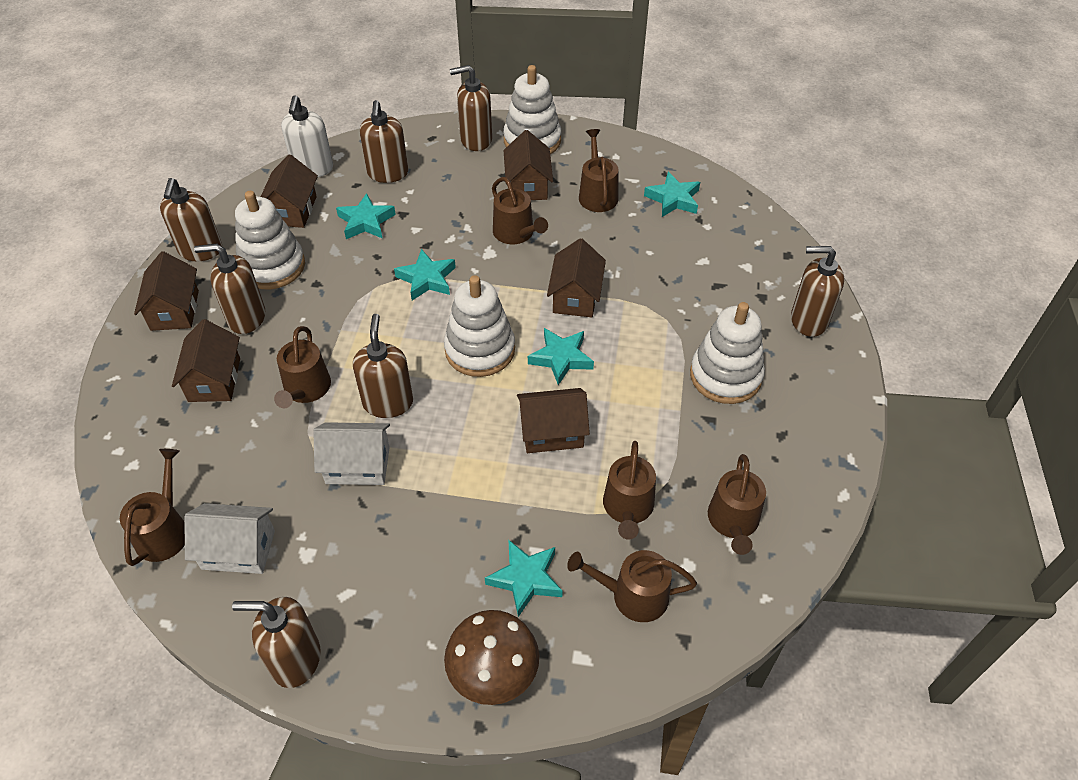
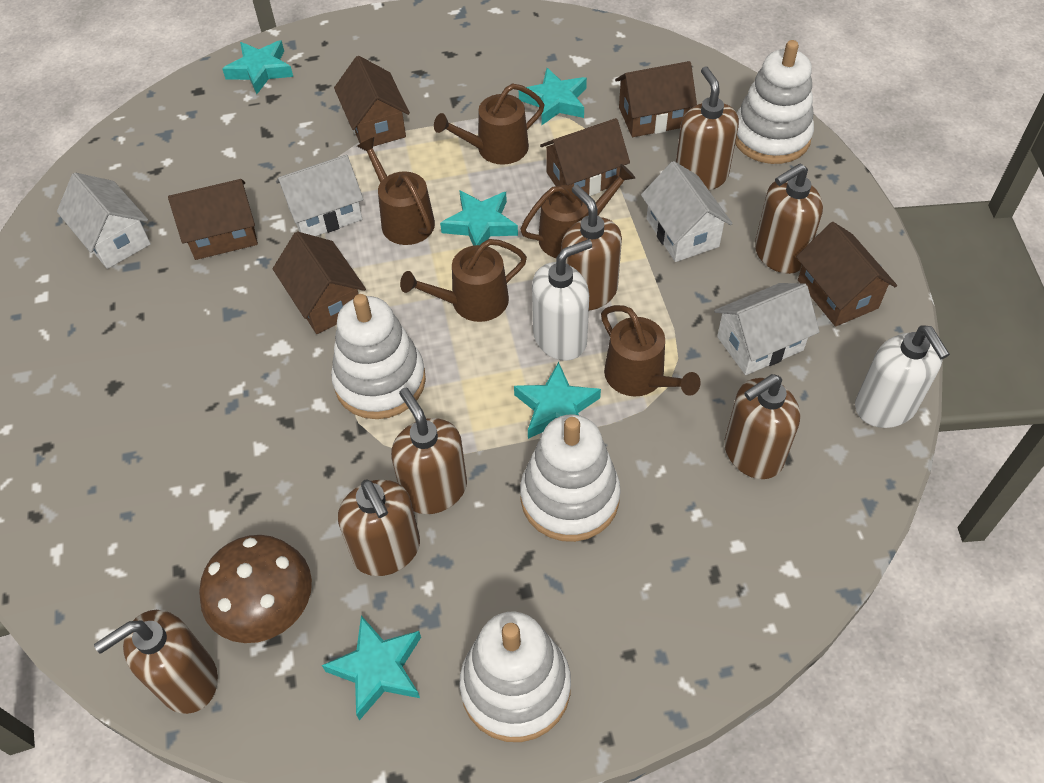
brown watering can: 7 -> 5
white house: 2 -> 4
white soap dispenser: 1 -> 2

